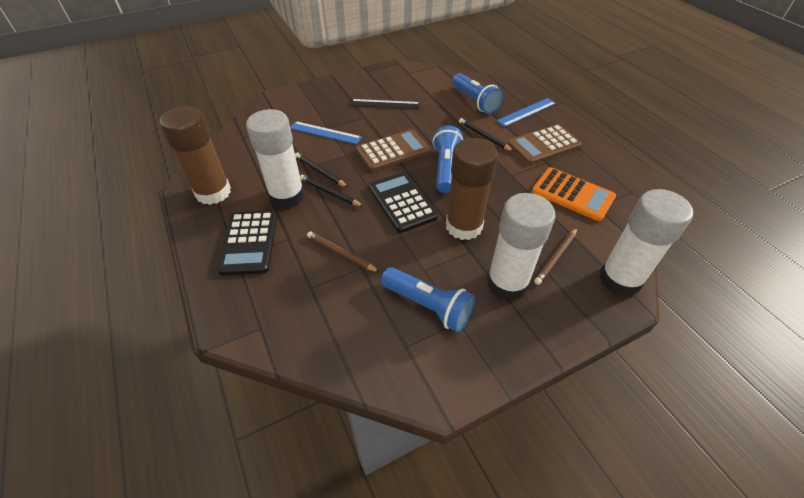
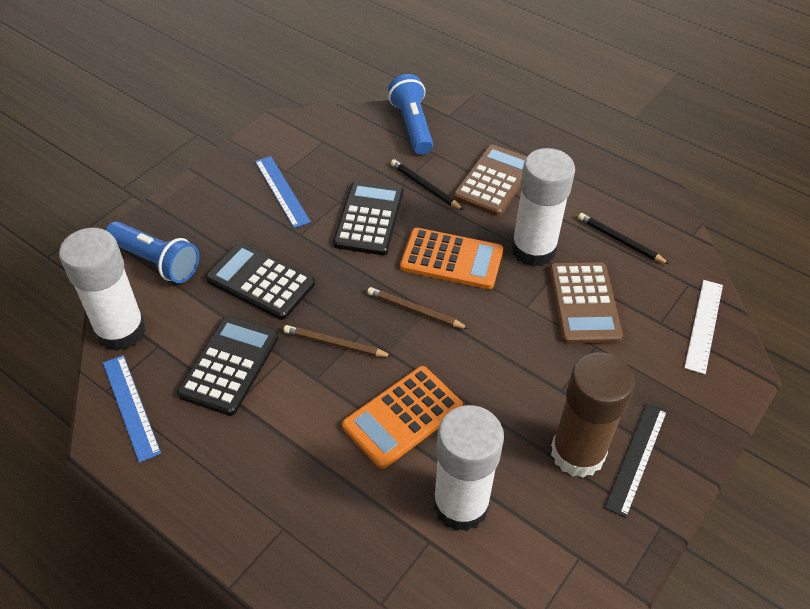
black calculator: 2 -> 3
black pencil: 3 -> 2
blue flashlight: 3 -> 2
brown glue stick: 2 -> 1
orange calculator: 1 -> 2
white ruler: 0 -> 1

